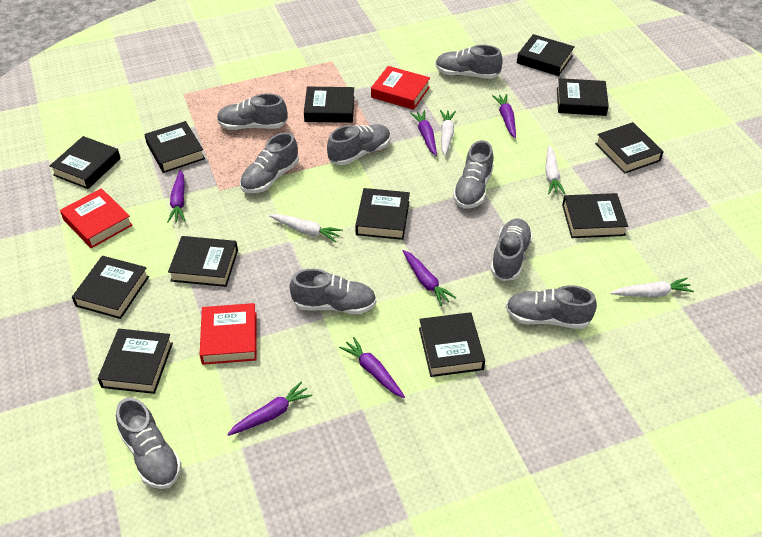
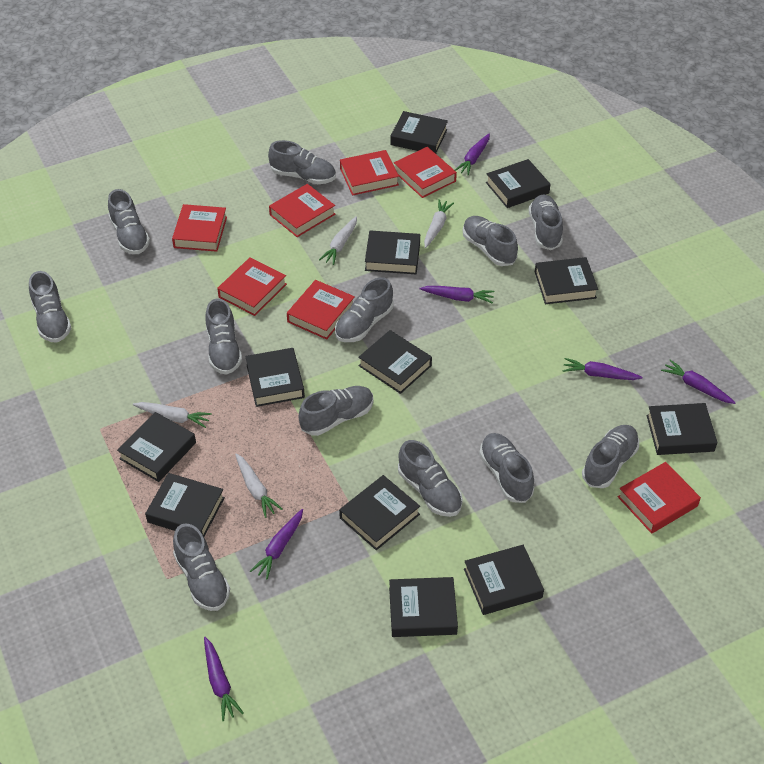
grey shoe: 9 -> 12
red book: 3 -> 7

